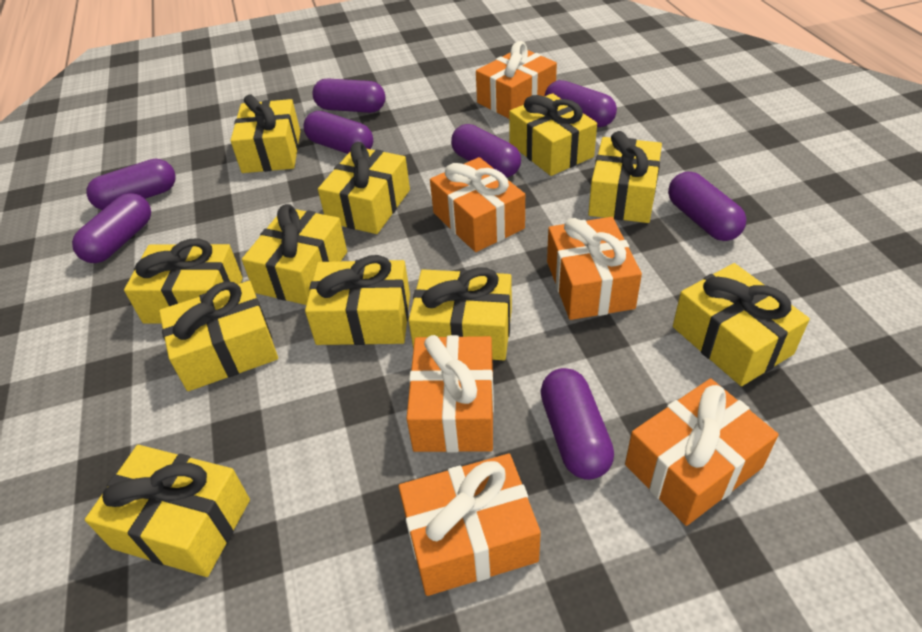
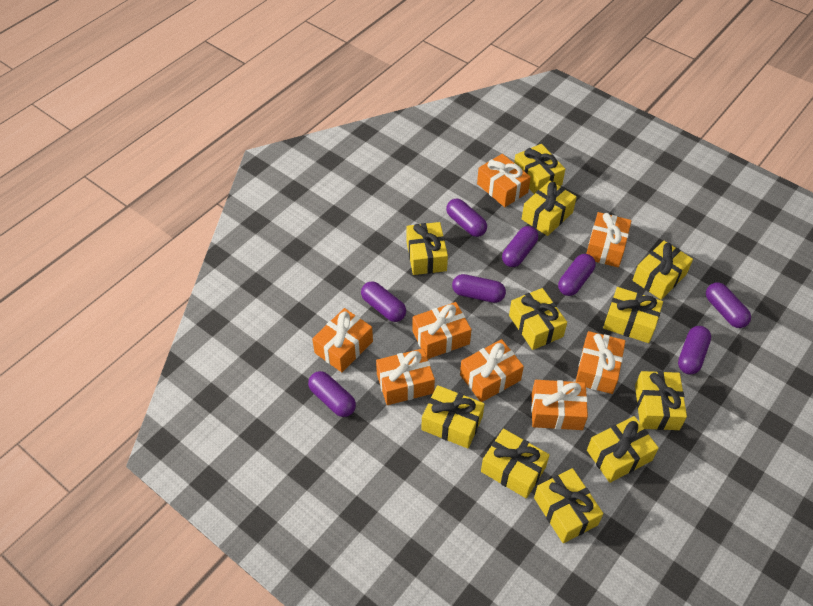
orange gift: 6 -> 8

